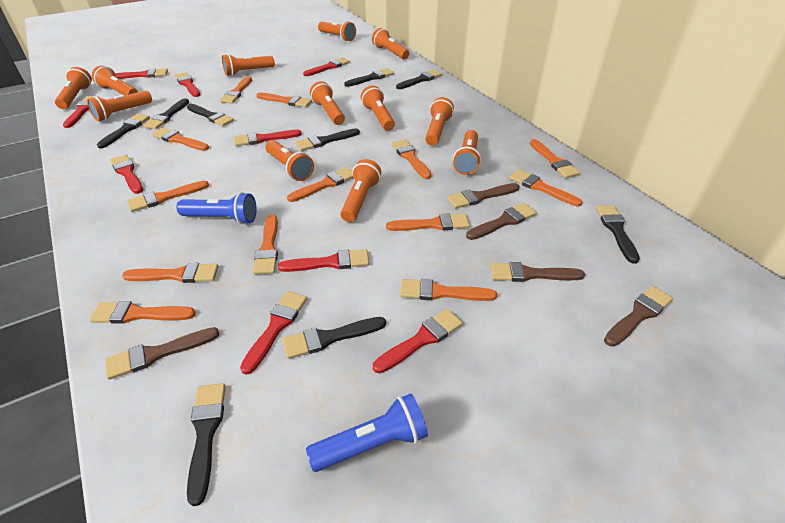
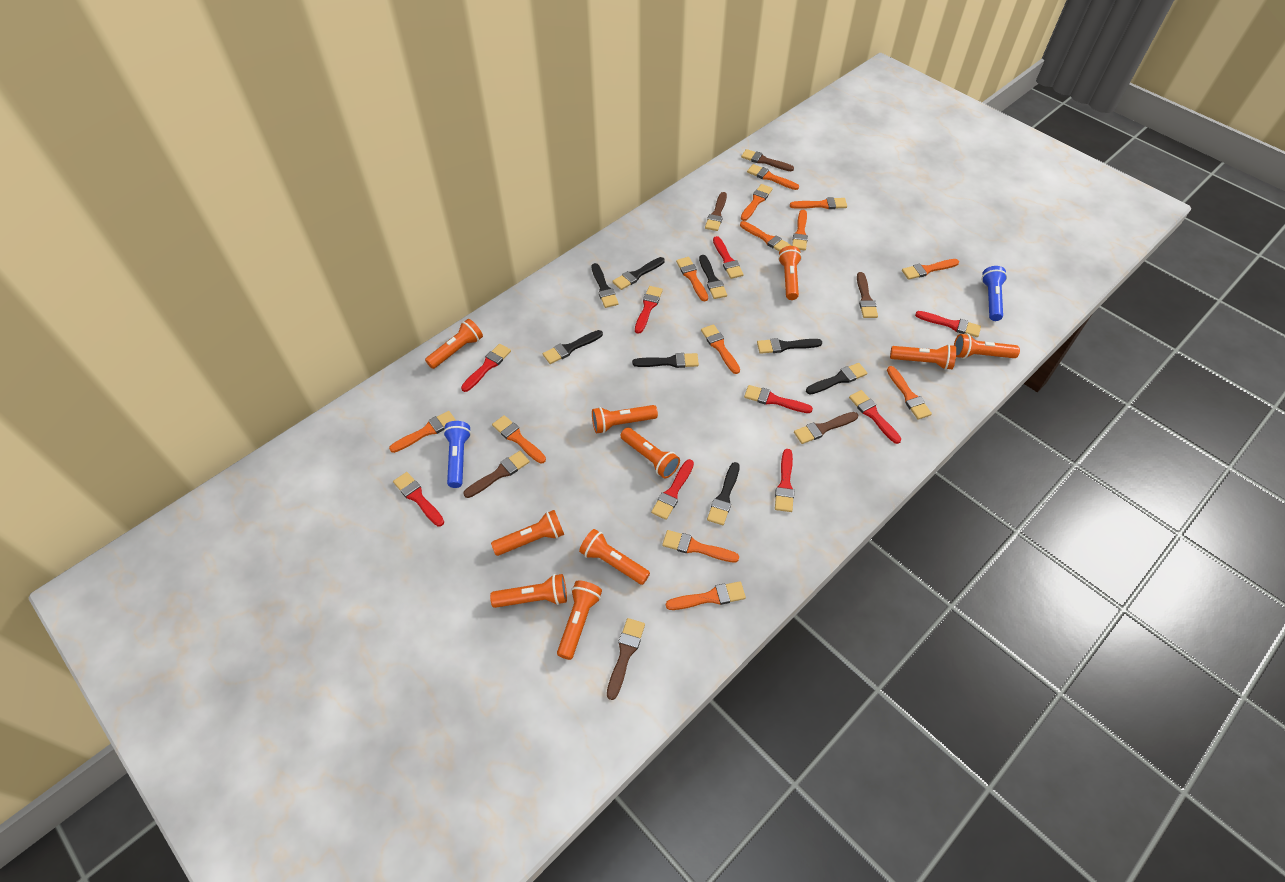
black brush: 9 -> 8
brown brush: 5 -> 6
orange flashlight: 12 -> 10

